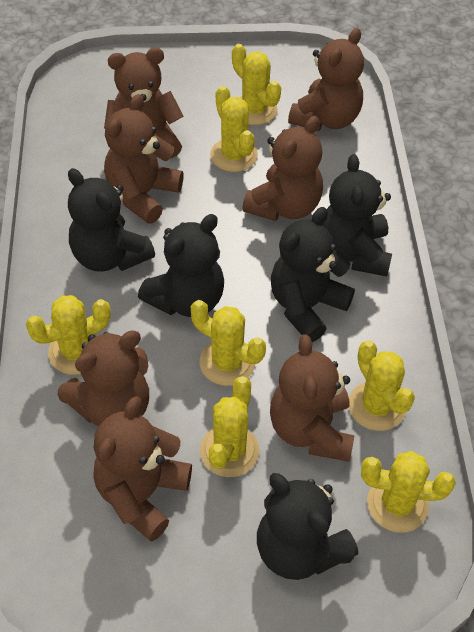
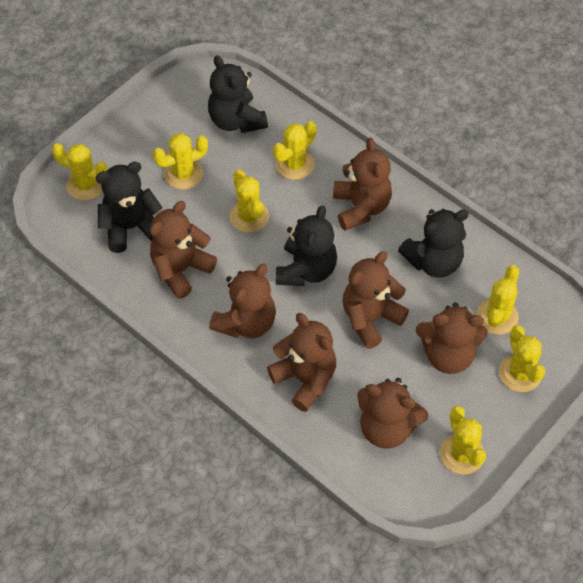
black teddy bear: 5 -> 4

